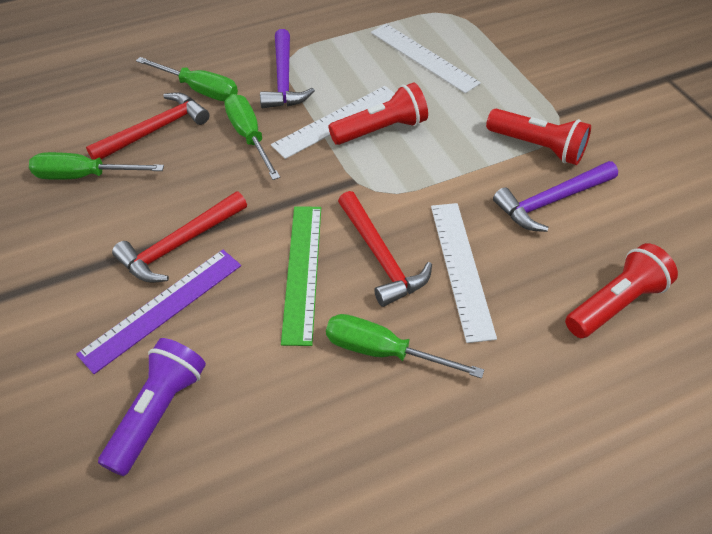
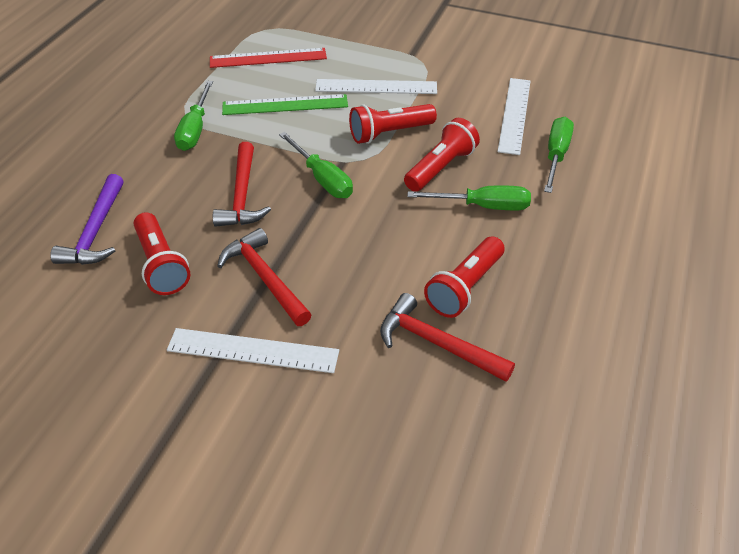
purple flashlight: 1 -> 0
purple hammer: 2 -> 1
purple ruler: 1 -> 0
red flashlight: 3 -> 4
red ruler: 0 -> 1

